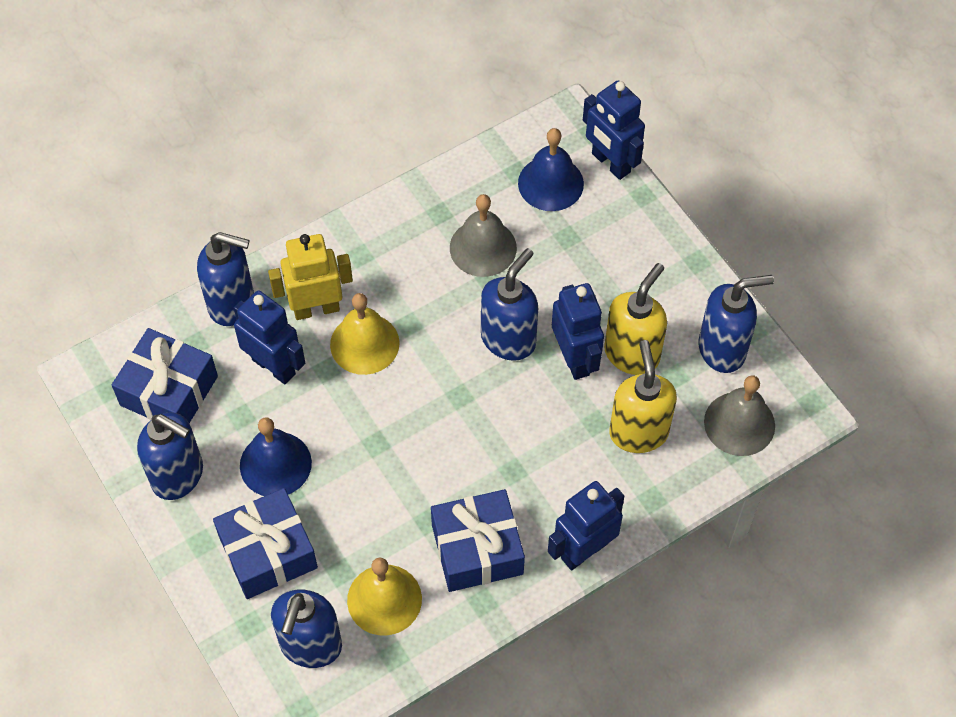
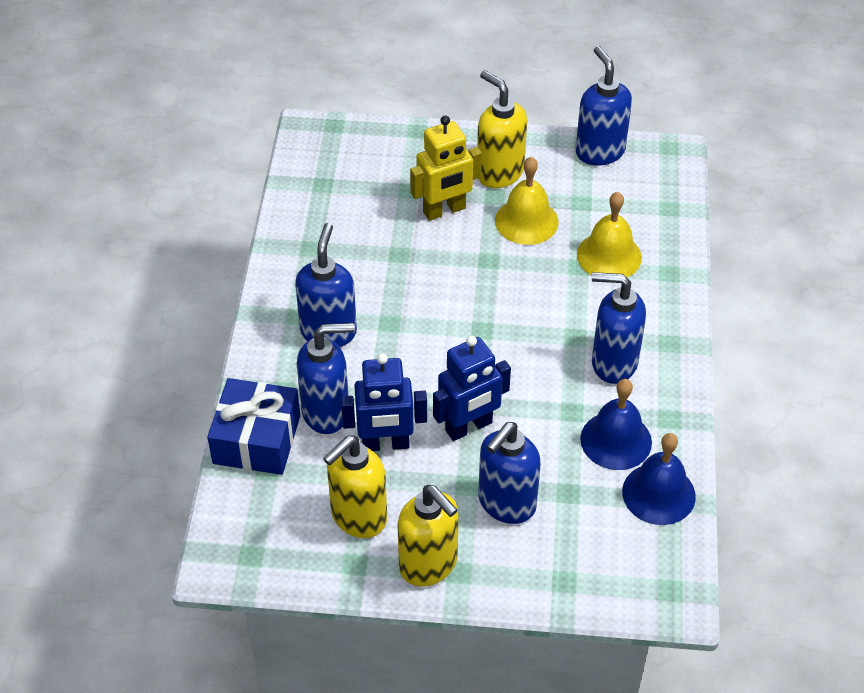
blue gift: 3 -> 1
blue robot: 4 -> 2
grey bell: 2 -> 0
yellow soap dispenser: 2 -> 3

